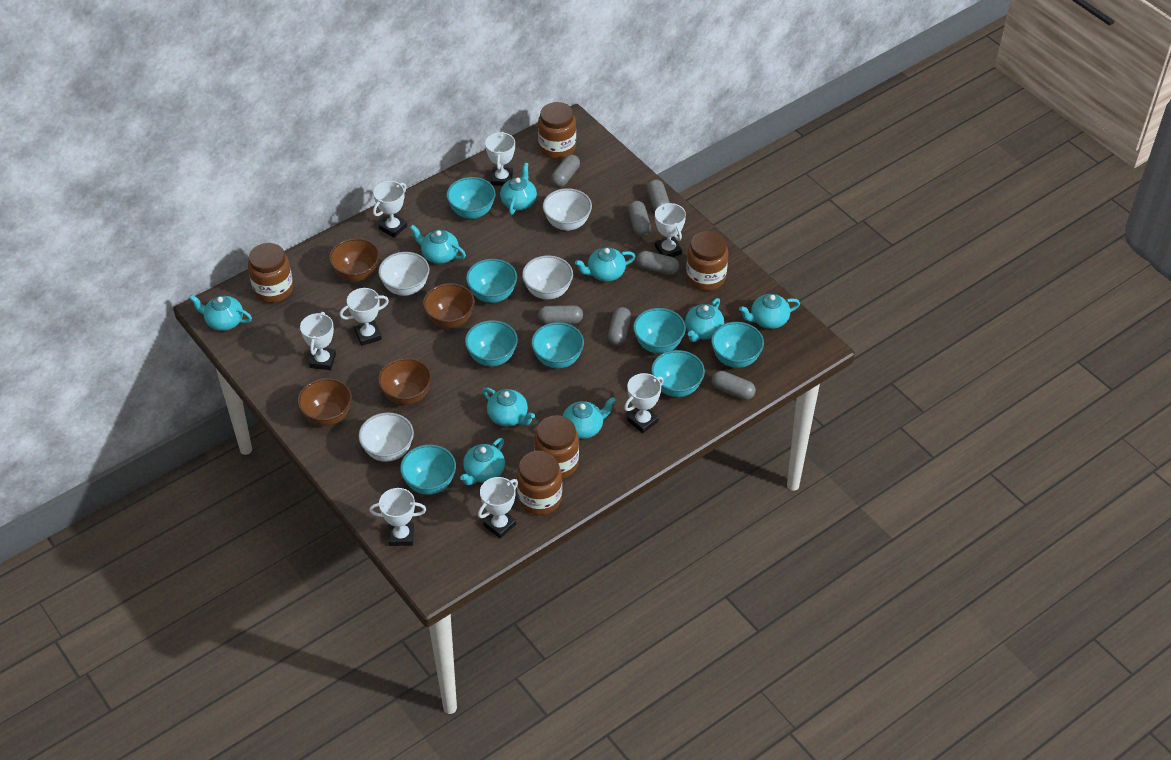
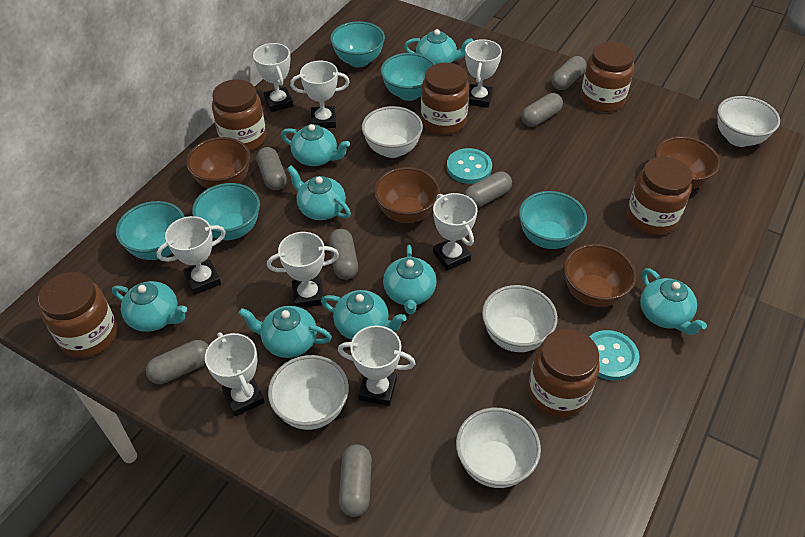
brown jar: 5 -> 6
turquoise bowl: 8 -> 5
turquoise button: 0 -> 2
turquoise teapot: 9 -> 8
white bowl: 4 -> 5

